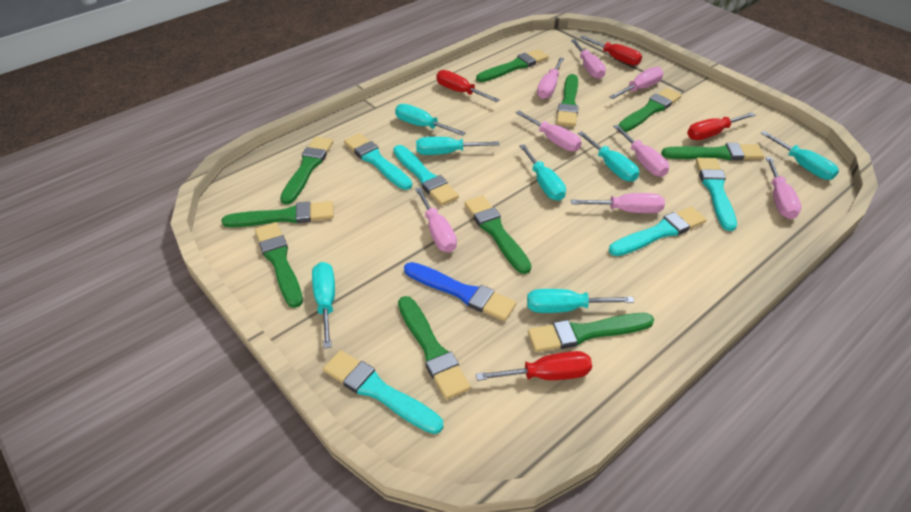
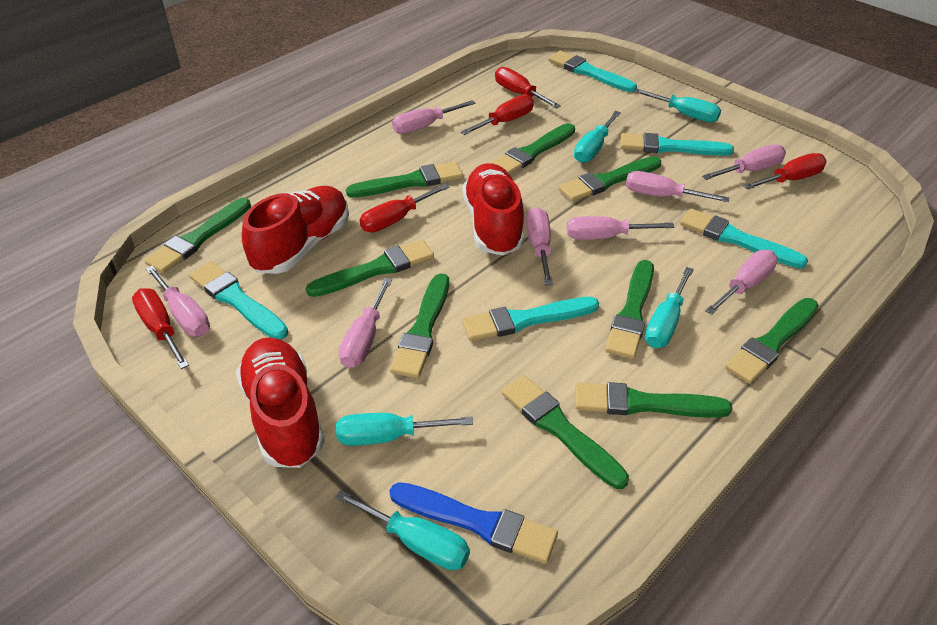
red screwdriver: 4 -> 5
red shoe: 0 -> 3
turquoise screwdriver: 7 -> 5

